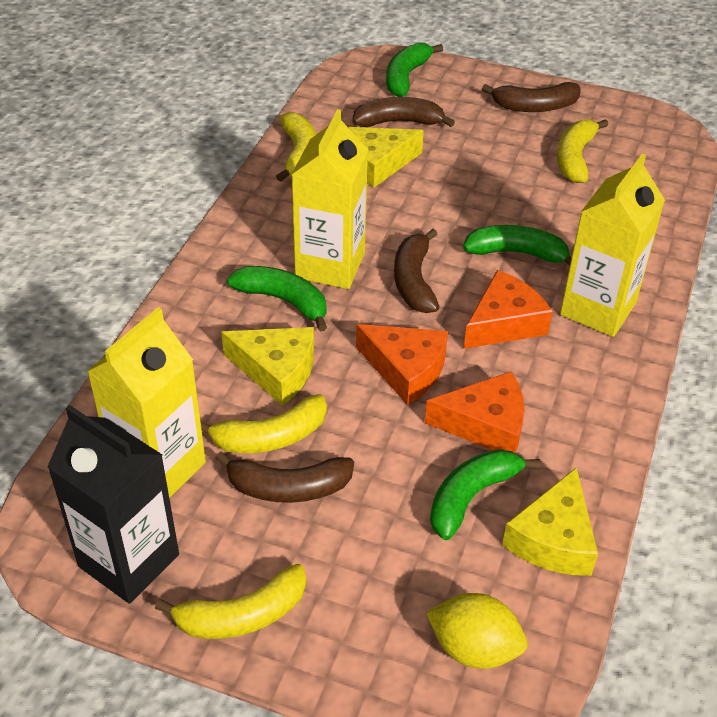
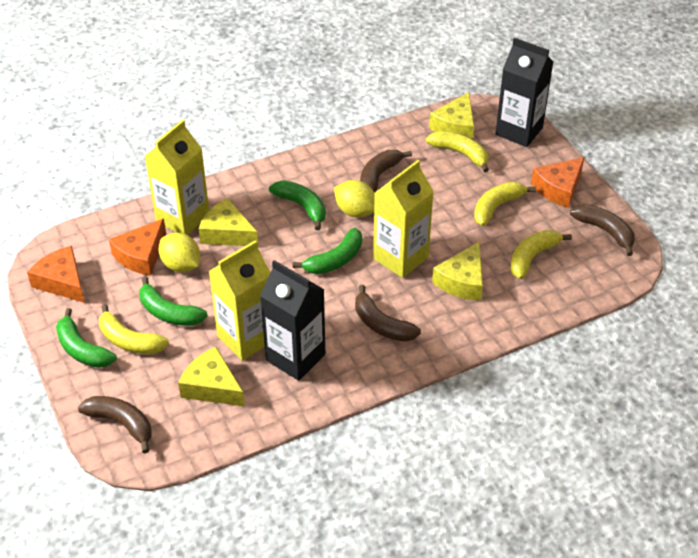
black carton: 1 -> 2
yellow cheese: 3 -> 4
yellow lemon: 1 -> 2

